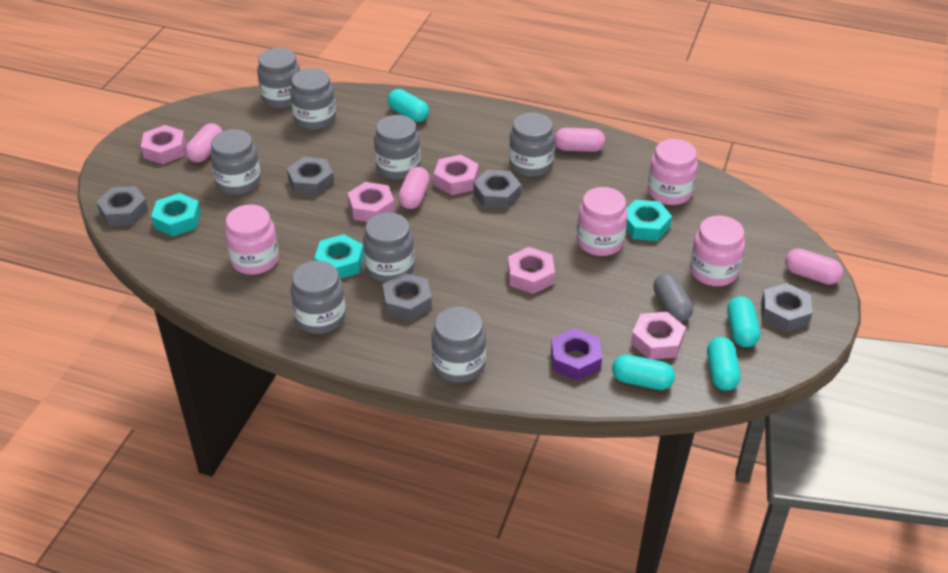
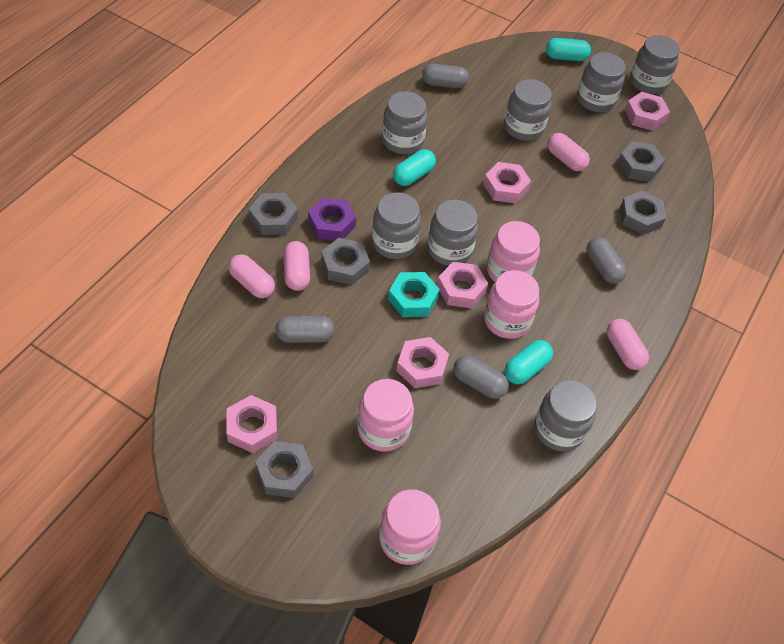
grey capsule: 1 -> 4
grey jar: 8 -> 7
turquoise capsule: 4 -> 3
turquoise nut: 3 -> 1

